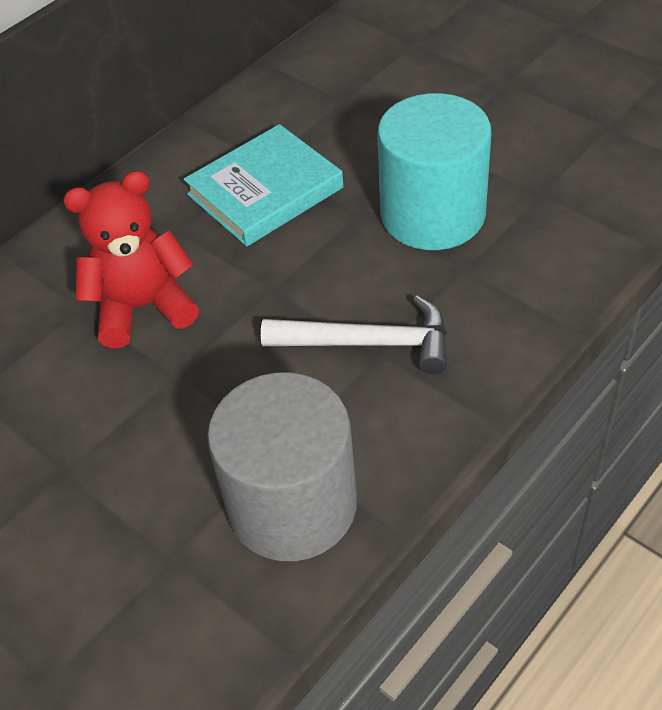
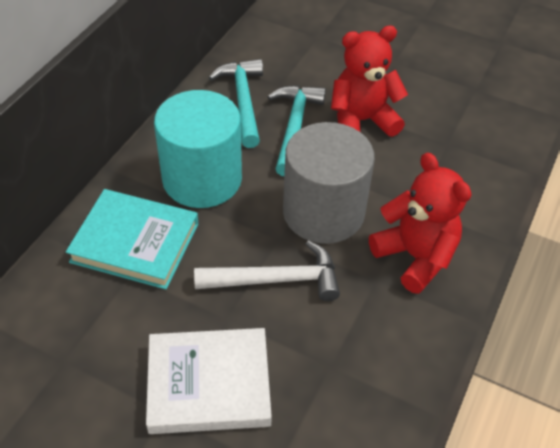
red teddy bear: 1 -> 2
turquoise hammer: 0 -> 2
white book: 0 -> 1

